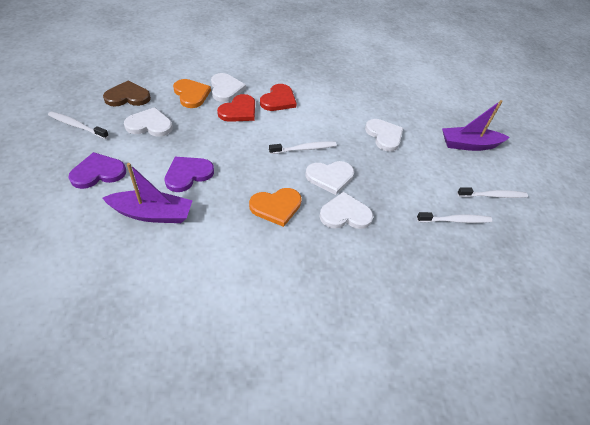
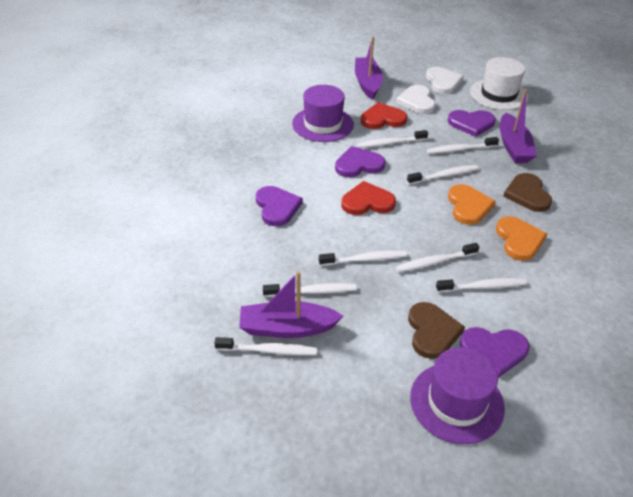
brown heart: 1 -> 2
purple boat: 2 -> 3
purple hat: 0 -> 2
purple heart: 2 -> 4
white hat: 0 -> 1
white heart: 5 -> 2
white toothbrush: 4 -> 8

